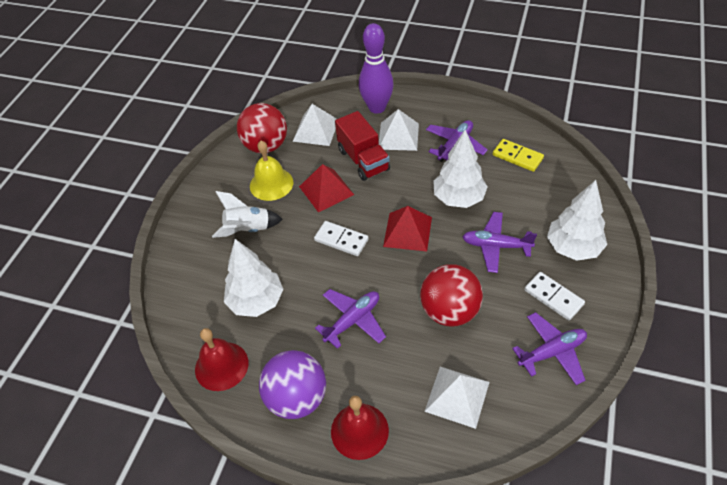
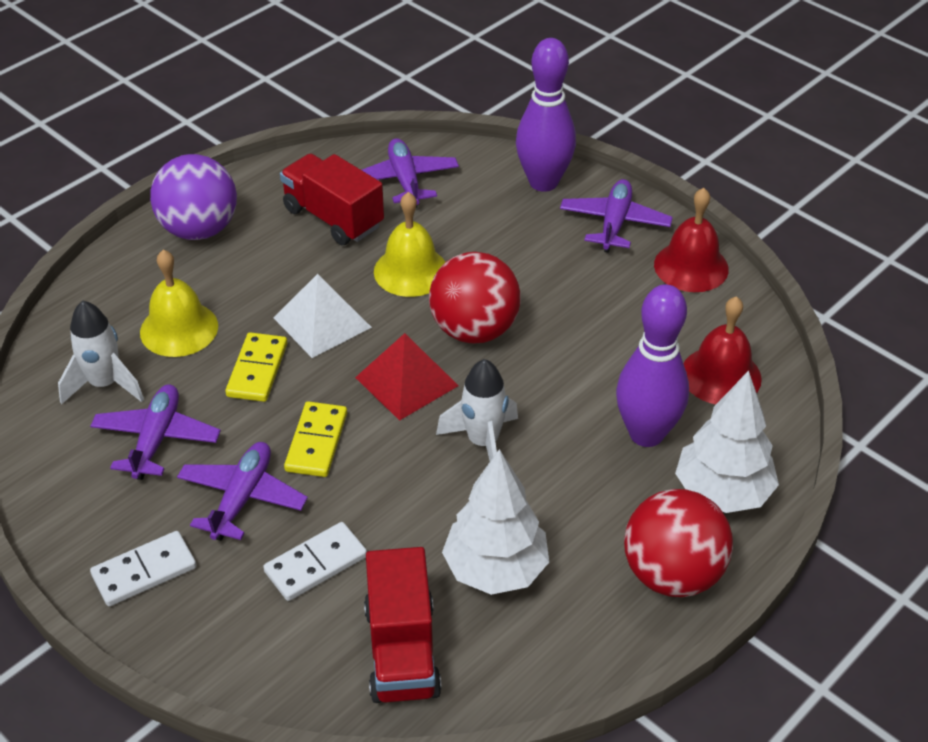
purple bowling pin: 1 -> 2
red pyramid: 2 -> 1
red truck: 1 -> 2
white pyramid: 3 -> 1
white rocket: 1 -> 2
white tree: 3 -> 2
yellow bell: 1 -> 2
yellow domino: 1 -> 2

